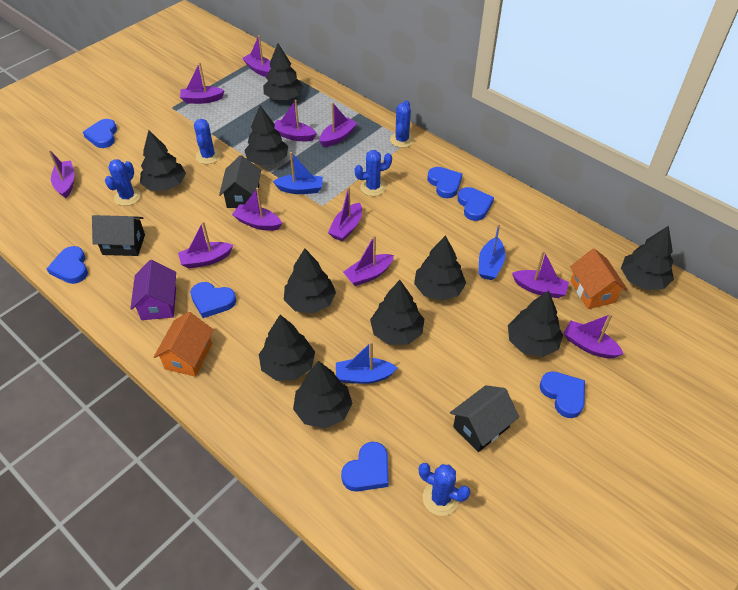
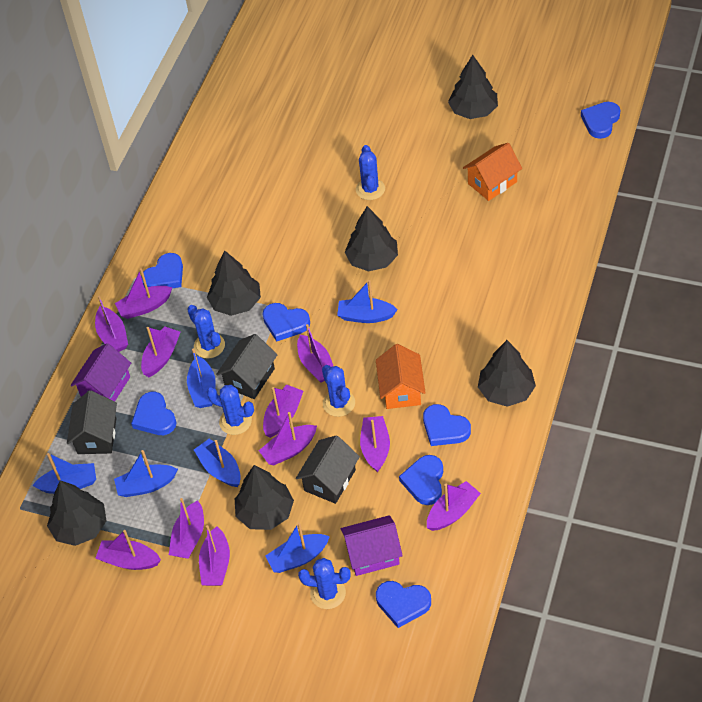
black tree: 10 -> 6
blue boat: 3 -> 6
purple house: 1 -> 2

